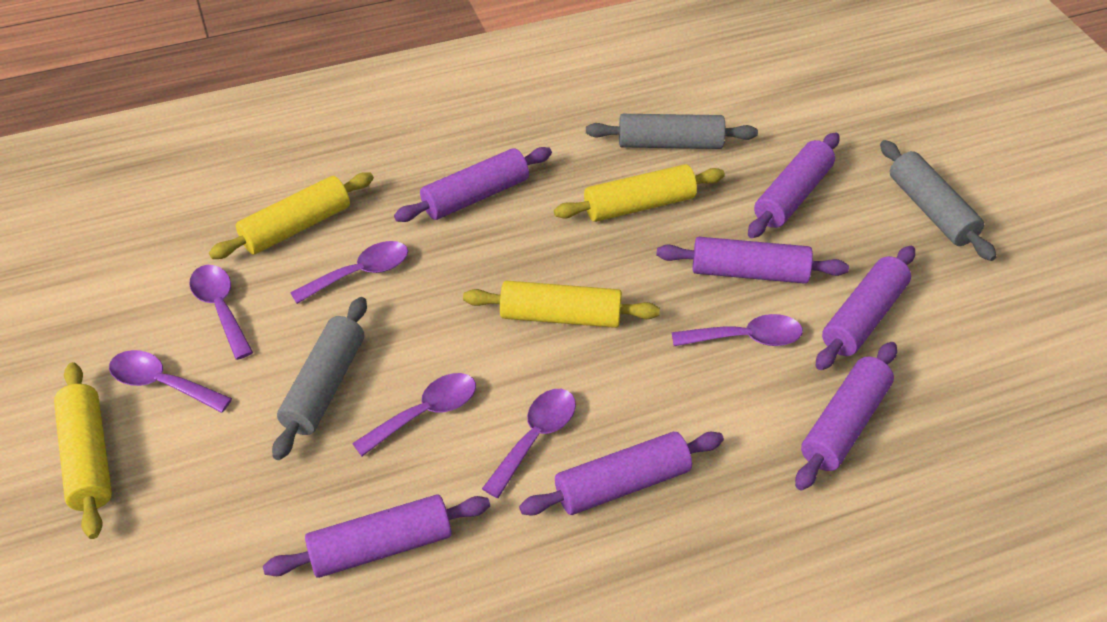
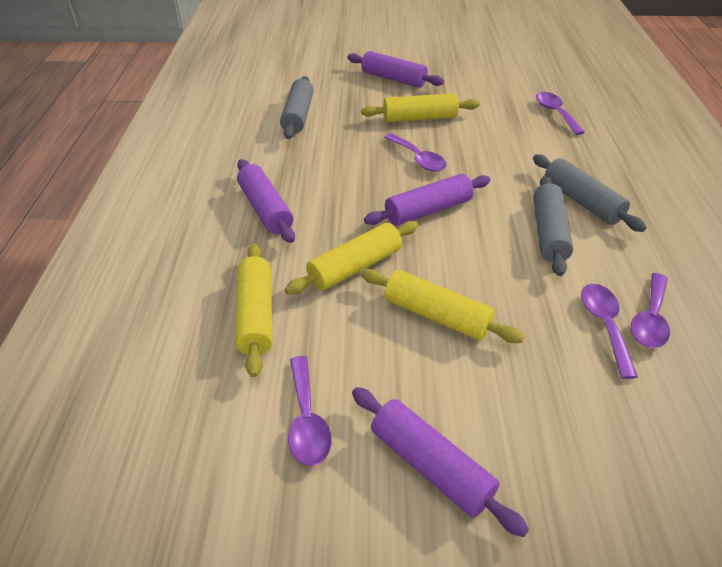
purple rolling pin: 7 -> 4
purple spoon: 6 -> 5

